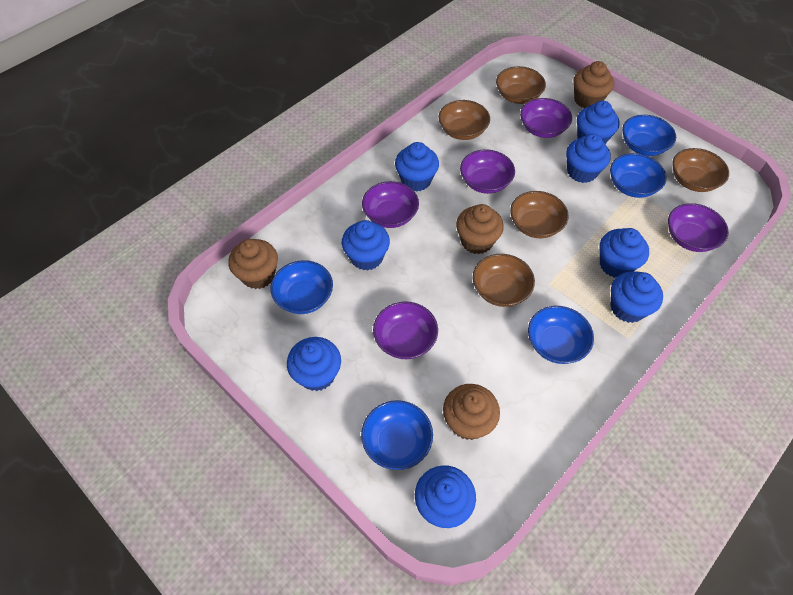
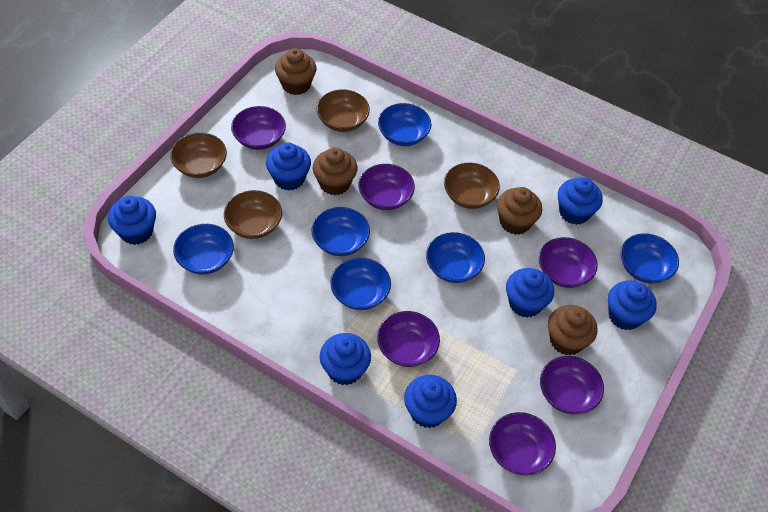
blue bowl: 5 -> 6
blue cupcake: 8 -> 7
brown bowl: 5 -> 4
purple bowl: 5 -> 6

